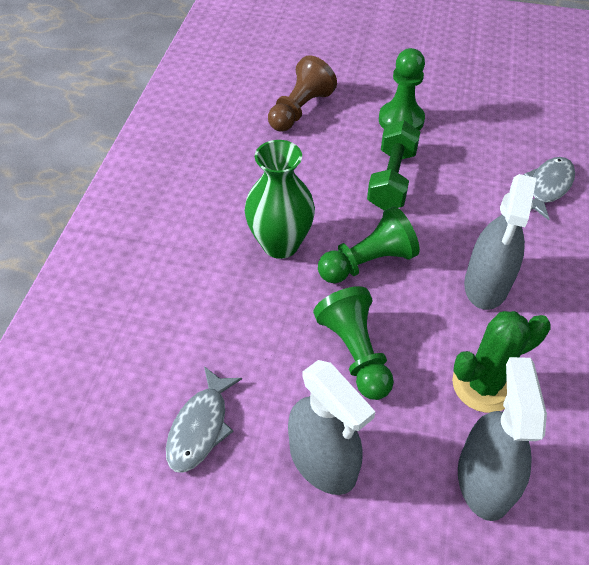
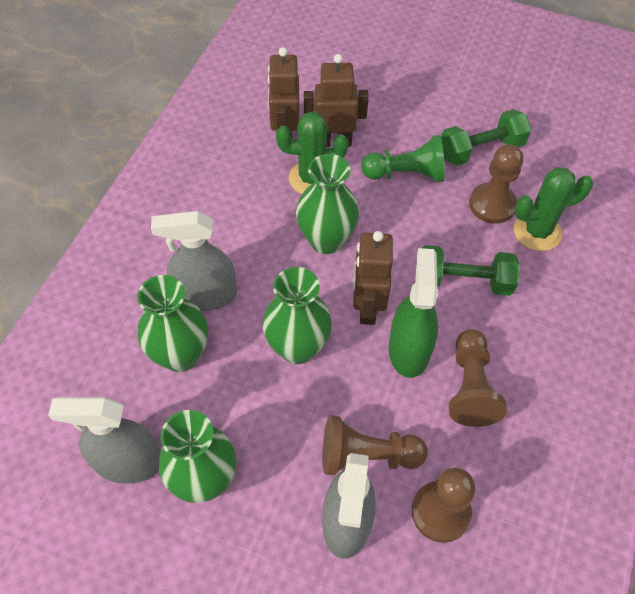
brown pawn: 1 -> 4
brown robot: 0 -> 3
green cactus: 1 -> 2
green dumbbell: 1 -> 2
green pawn: 3 -> 1
green spray bottle: 0 -> 1
green vase: 1 -> 4
grey fish: 2 -> 0

